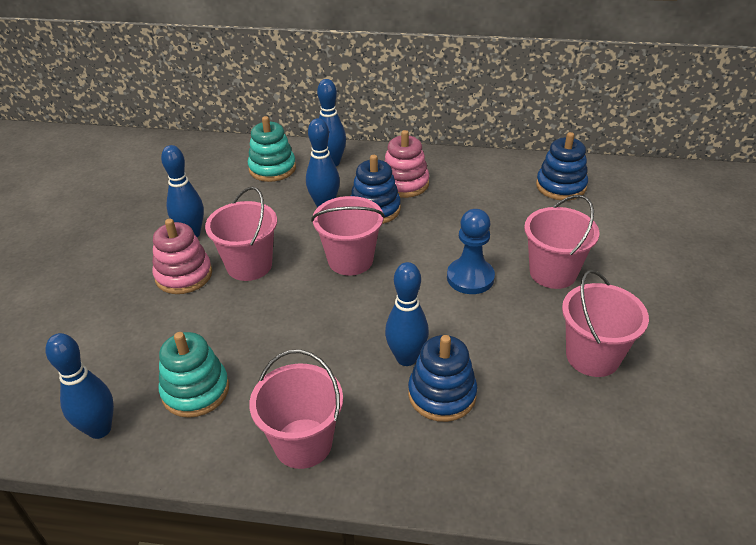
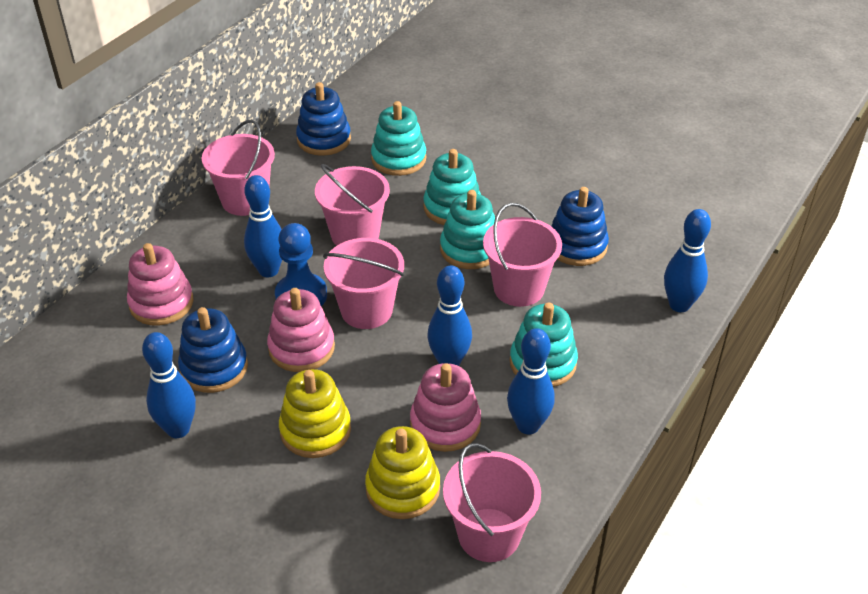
pink stacking toy: 2 -> 3
turquoise stacking toy: 2 -> 4
yellow stacking toy: 0 -> 2

